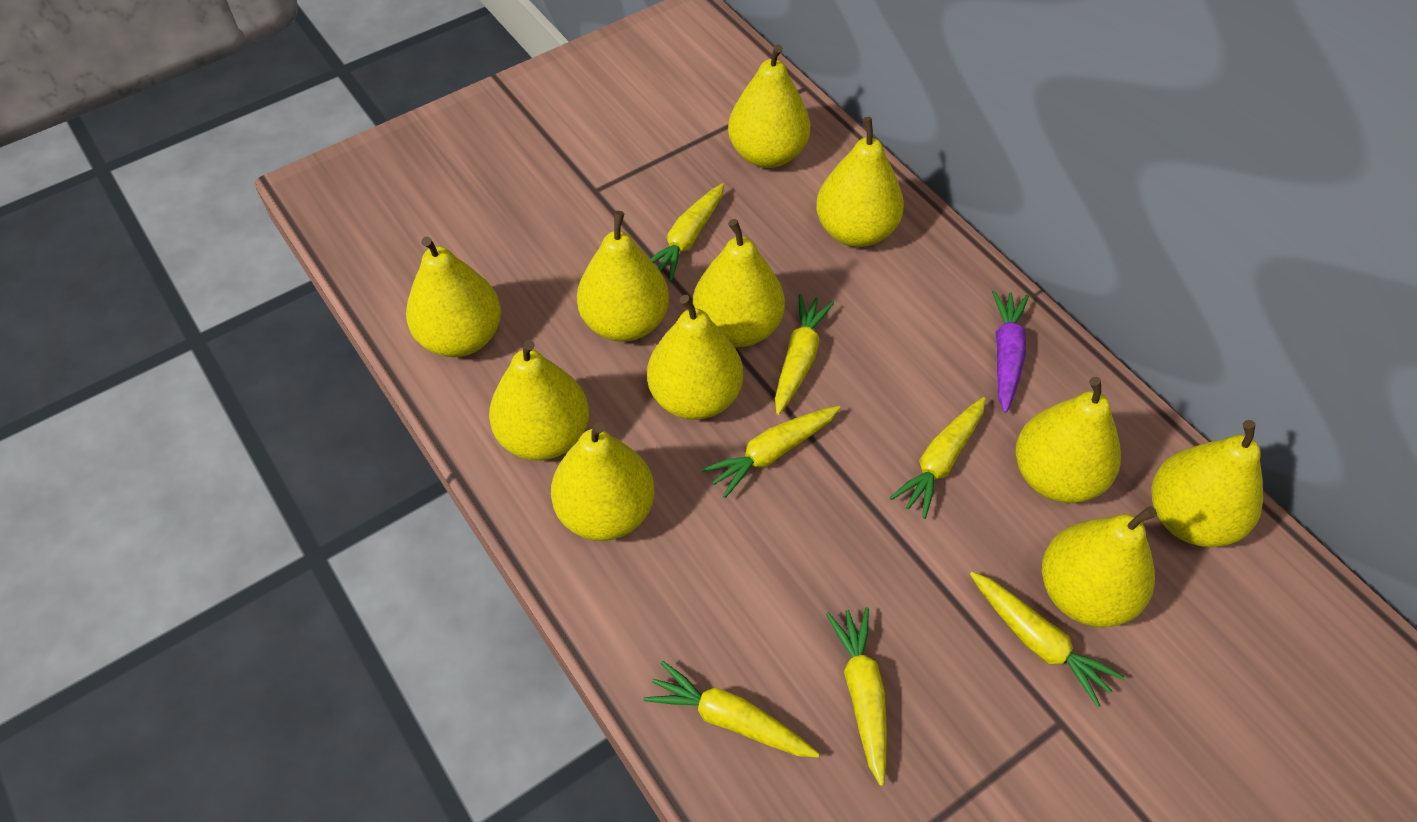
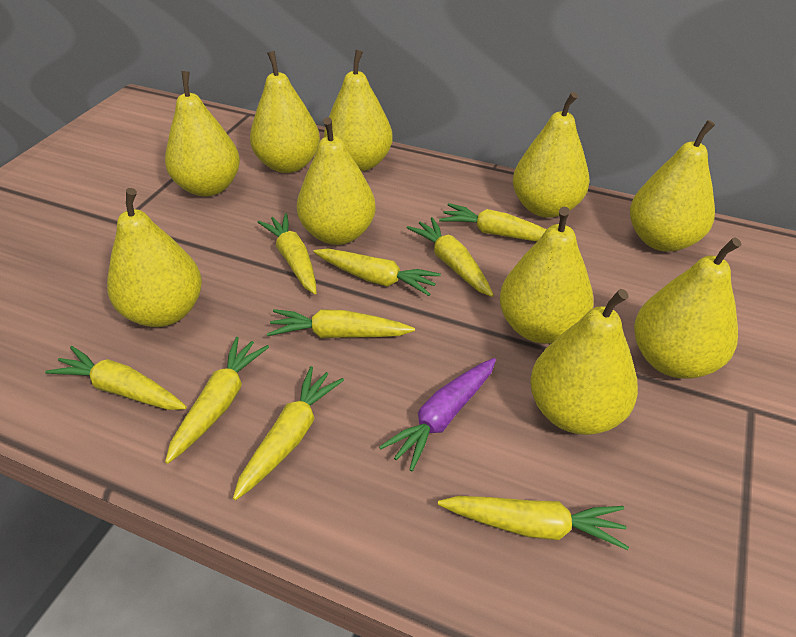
yellow carrot: 7 -> 9
yellow pear: 11 -> 10

